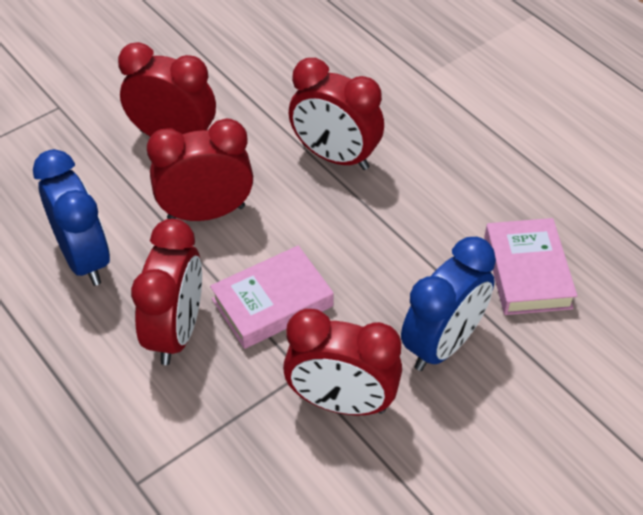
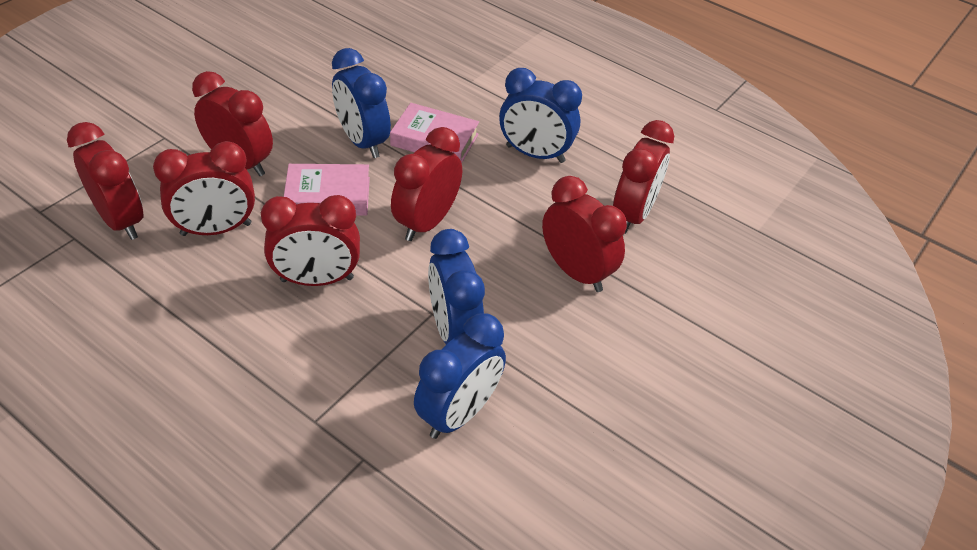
blue clock: 2 -> 4
red clock: 5 -> 7

